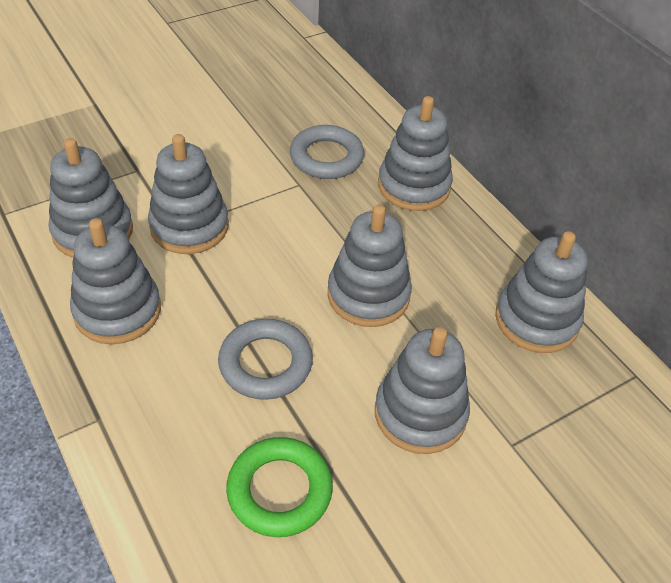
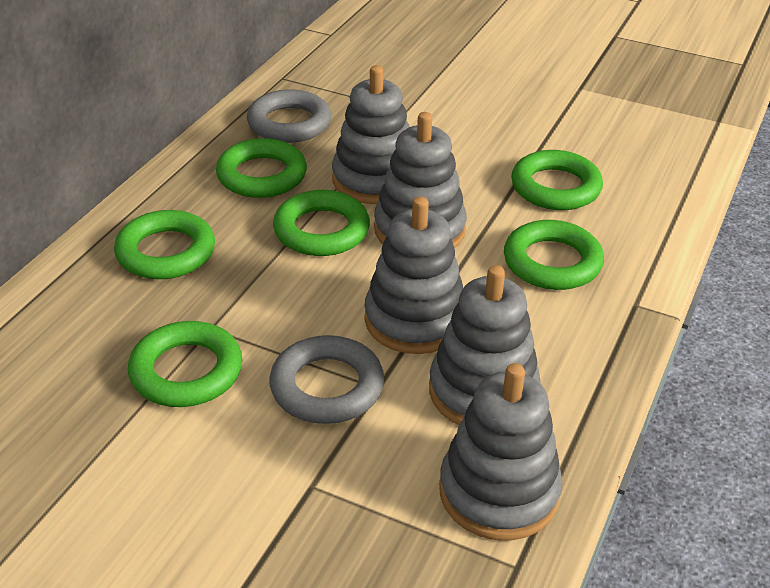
green ring: 1 -> 6
grey stacking toy: 7 -> 5

